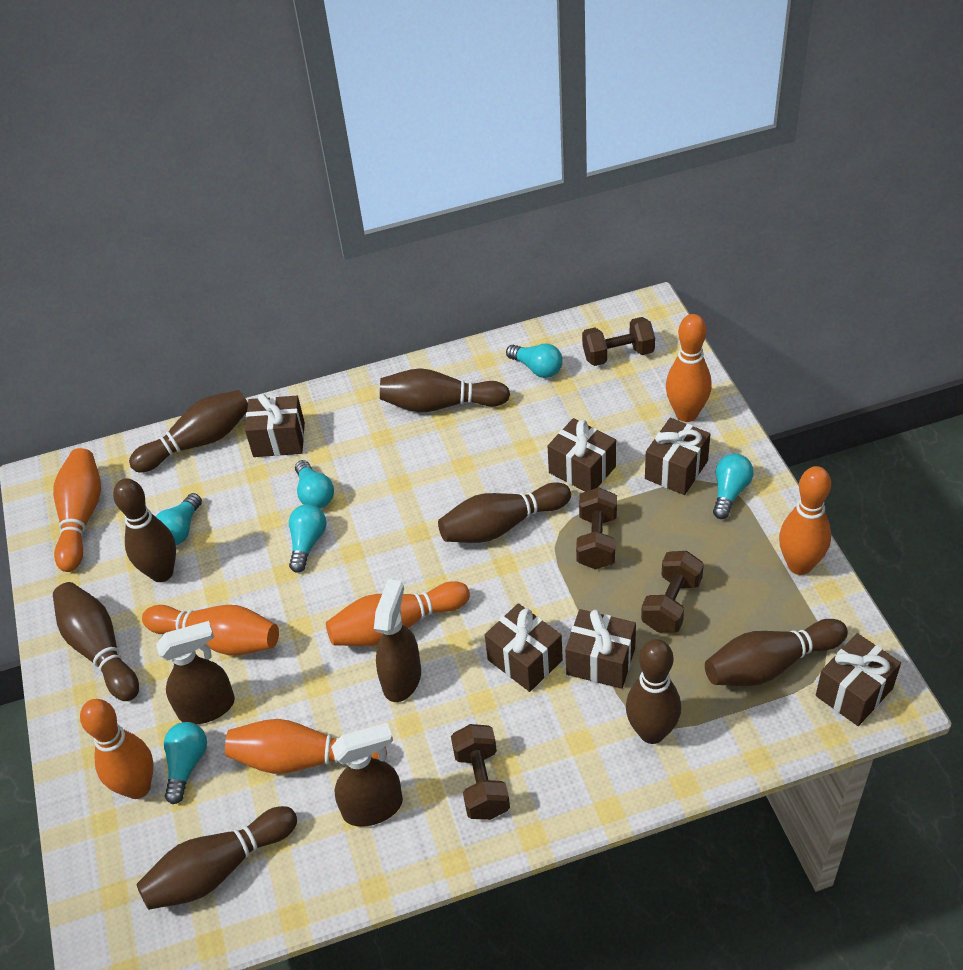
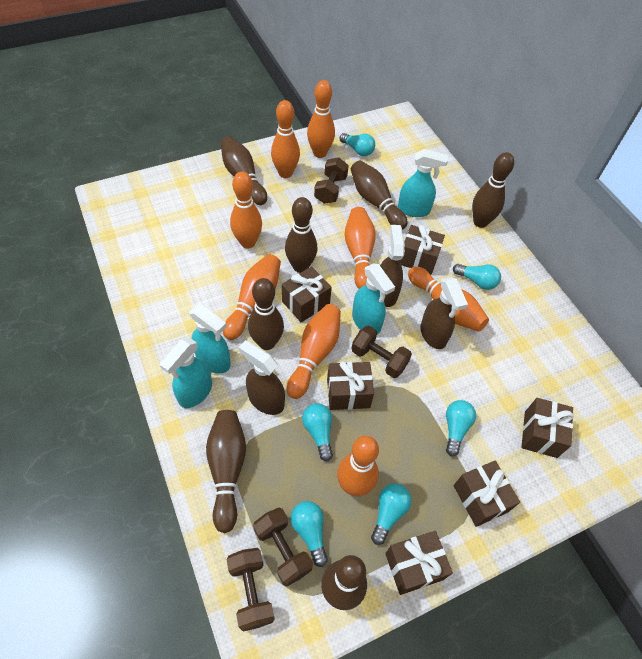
brown bowling pin: 8 -> 7
orange bowling pin: 7 -> 8
turquoise spray bottle: 0 -> 4

